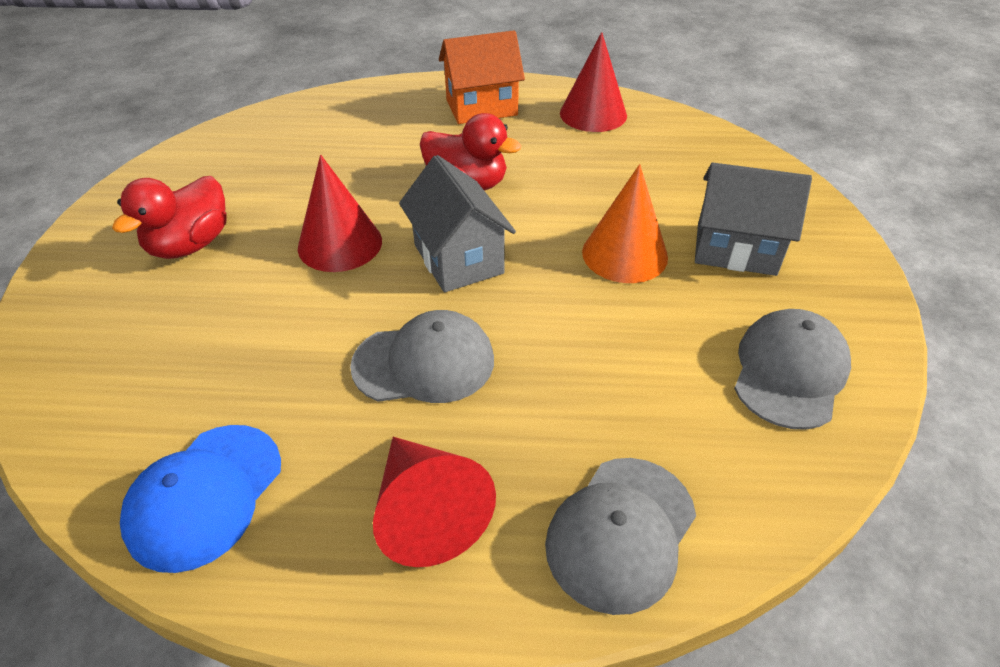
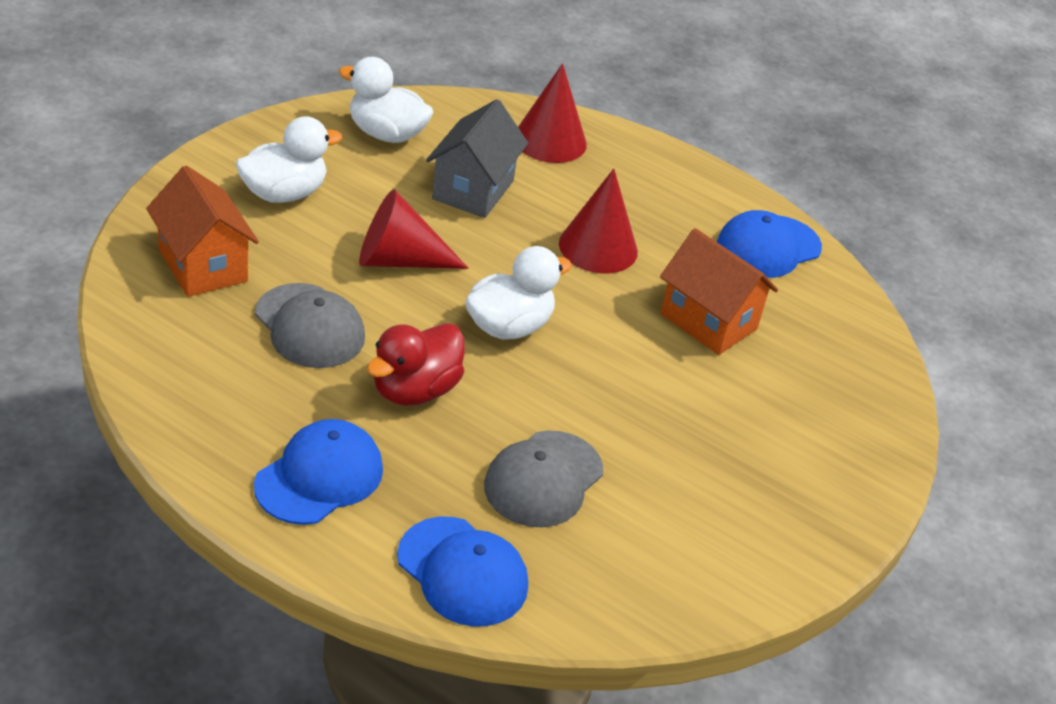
blue cap: 1 -> 3
grey cap: 3 -> 2
grey house: 2 -> 1
orange cone: 1 -> 0
orange house: 1 -> 2
red duck: 2 -> 1
white duck: 0 -> 3

